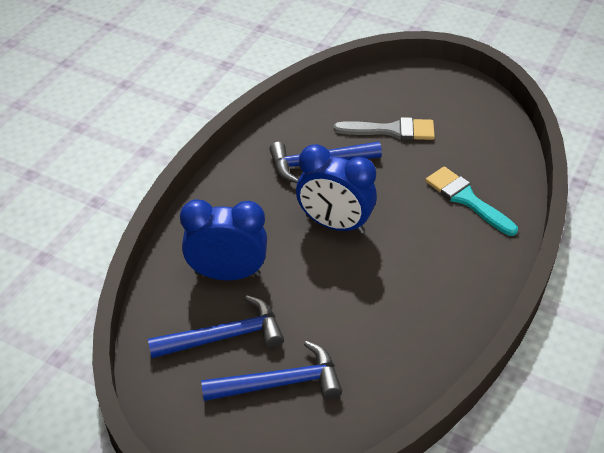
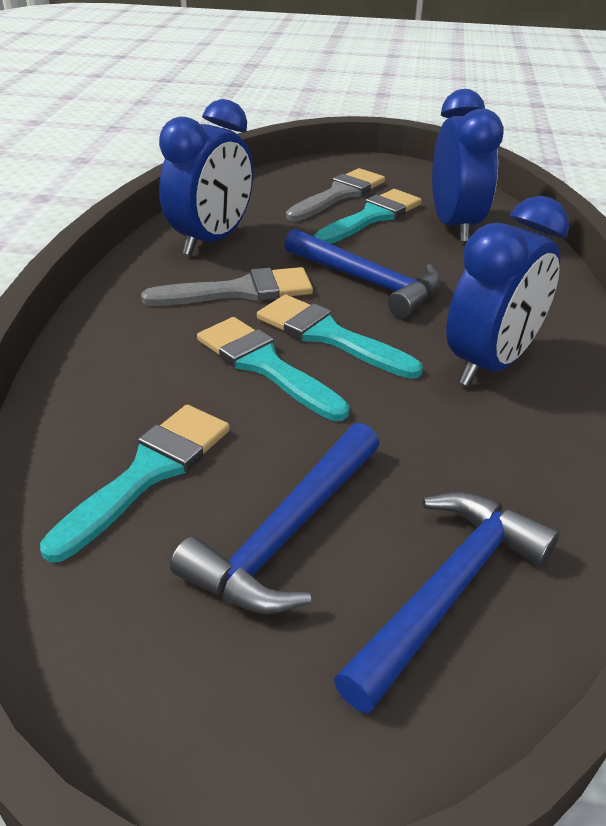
blue clock: 2 -> 3
grey brush: 1 -> 2
turquoise brush: 1 -> 4

